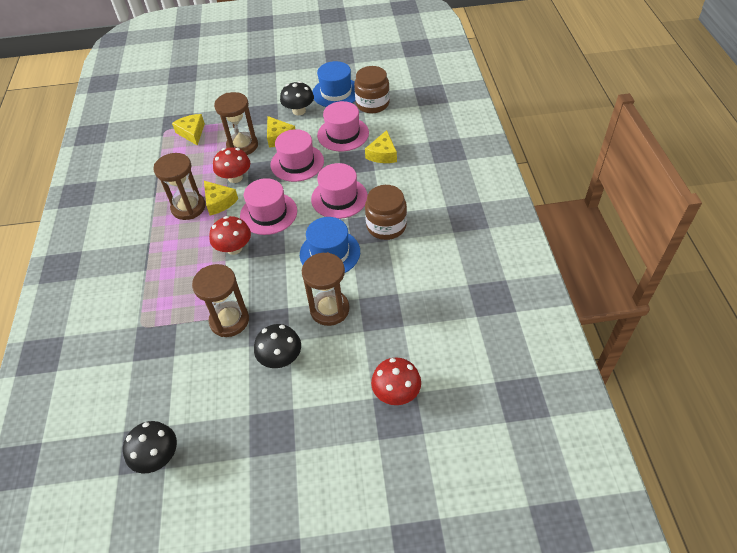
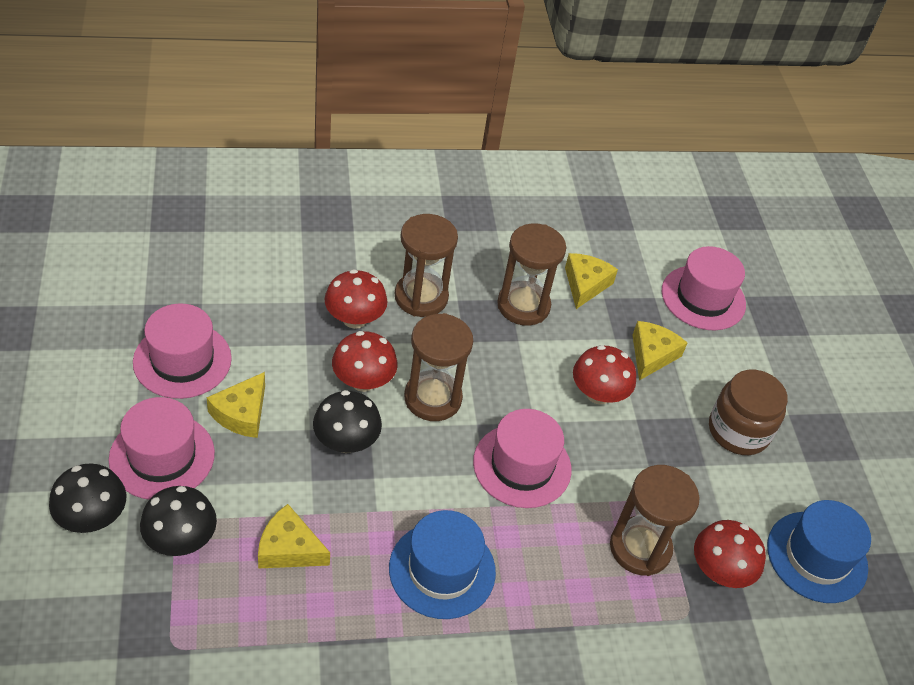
brown jar: 2 -> 1
red mushroom: 3 -> 4

